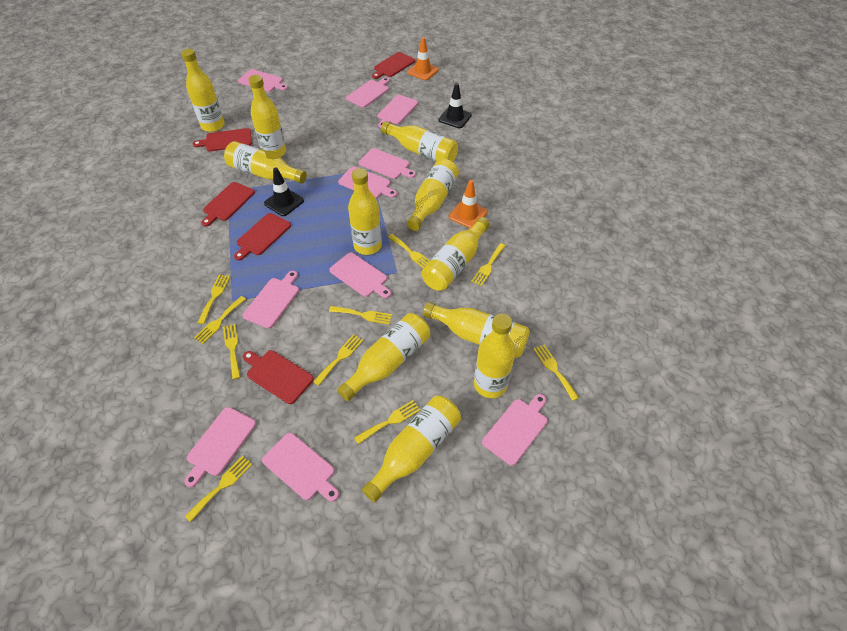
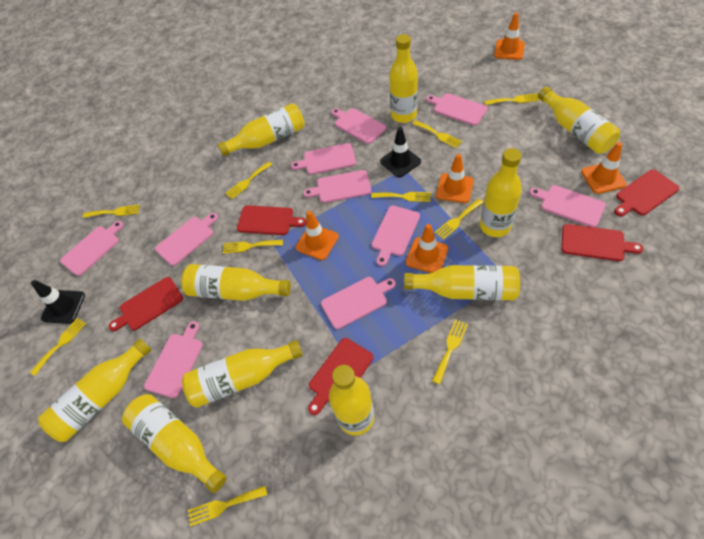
orange traffic cone: 2 -> 5
yellow bottle: 11 -> 10

